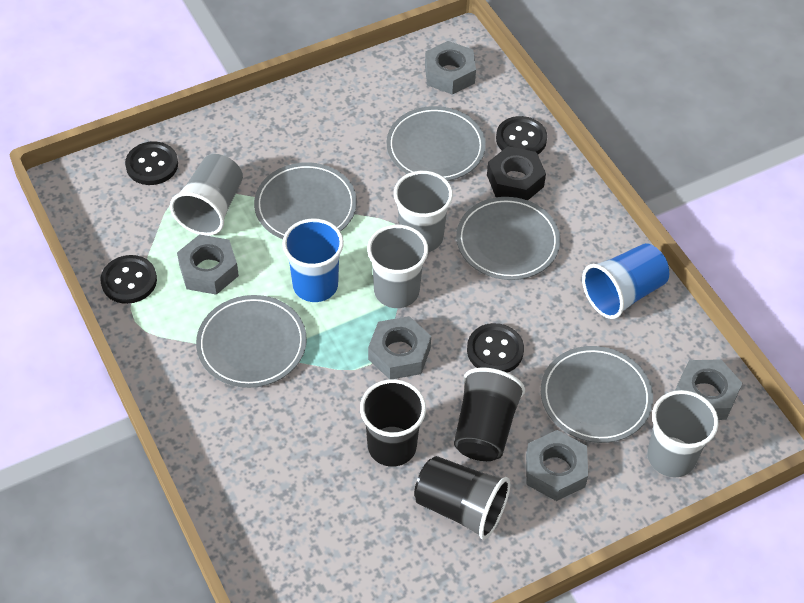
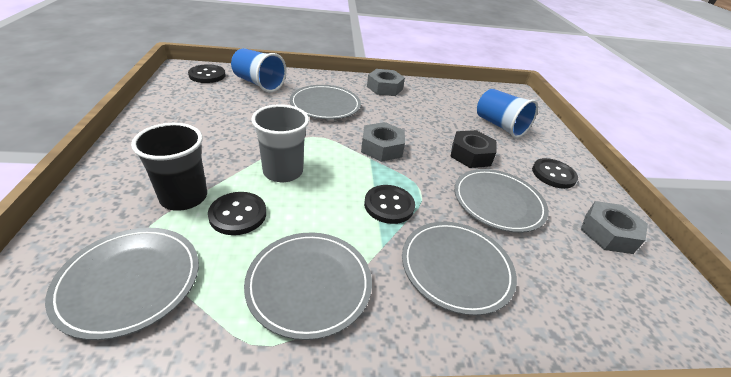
black cup: 3 -> 1
grey cup: 4 -> 1
grey nut: 5 -> 3

